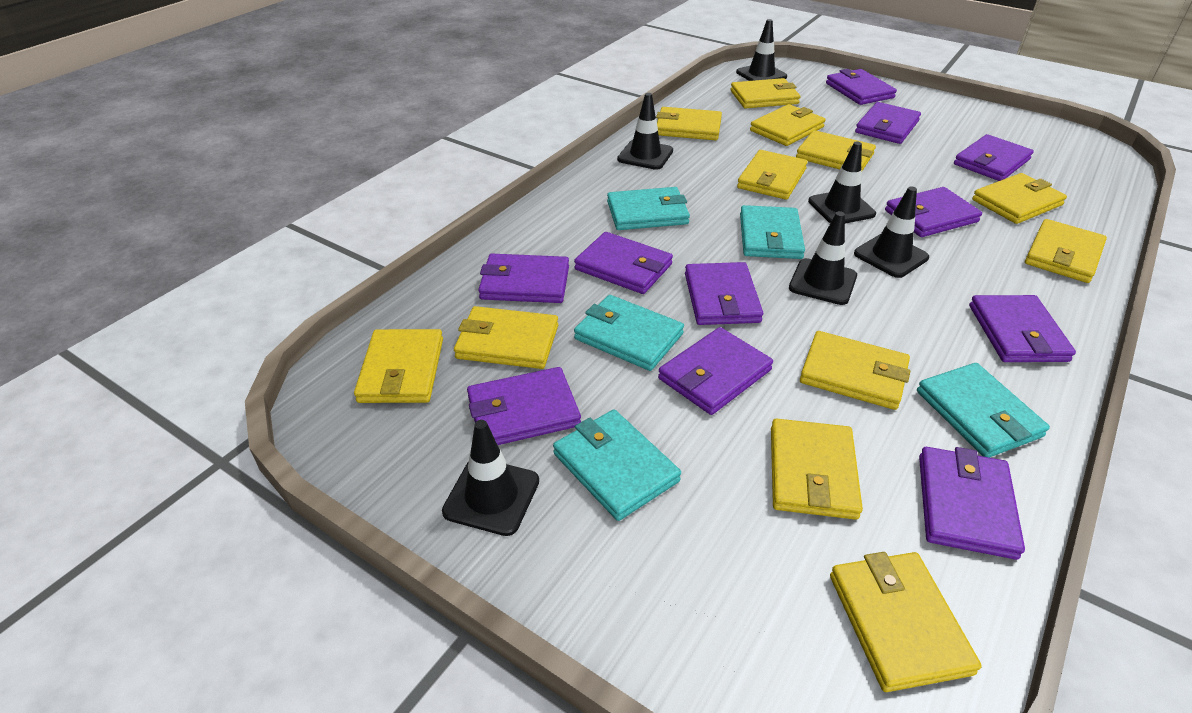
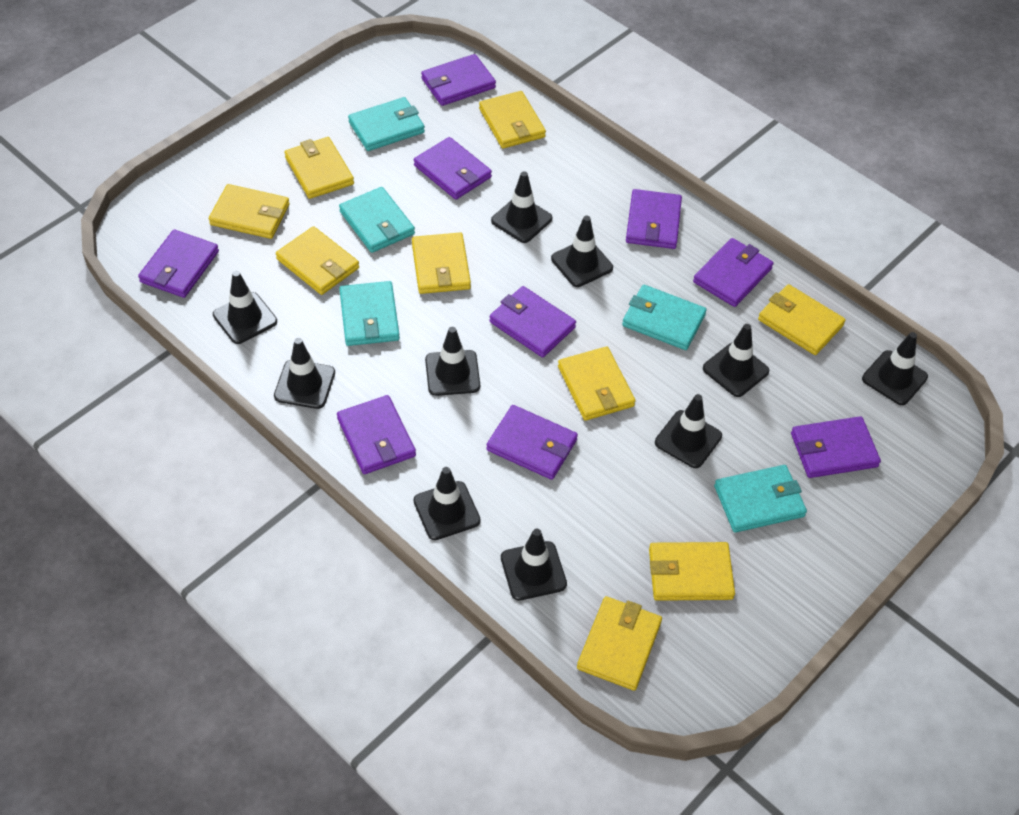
black traffic cone: 6 -> 10
purple wallet: 11 -> 9
yellow wallet: 12 -> 9

